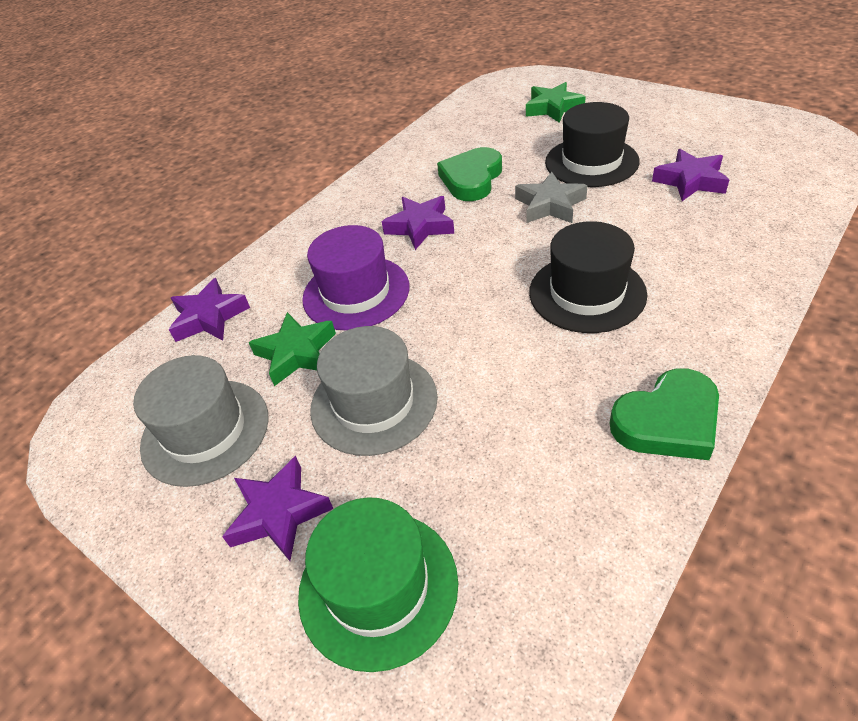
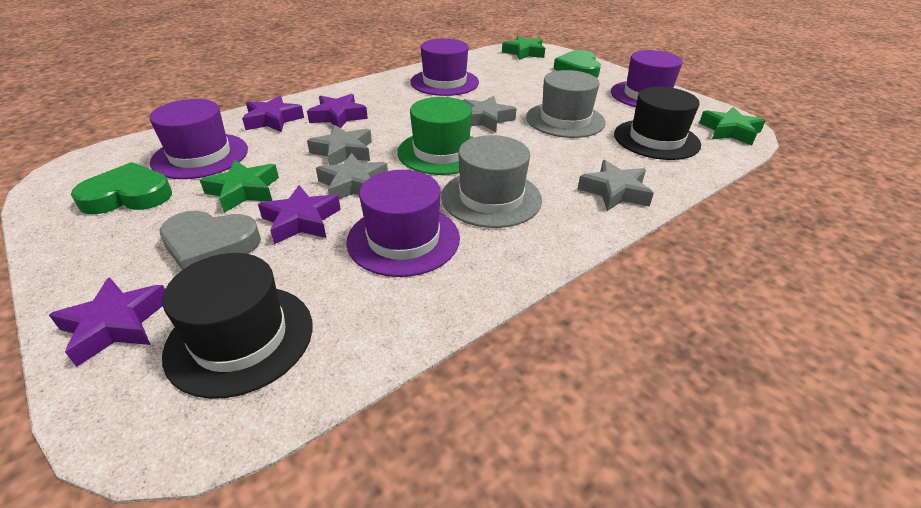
green star: 2 -> 3
grey heart: 0 -> 1
grey star: 1 -> 4
purple hat: 1 -> 4

